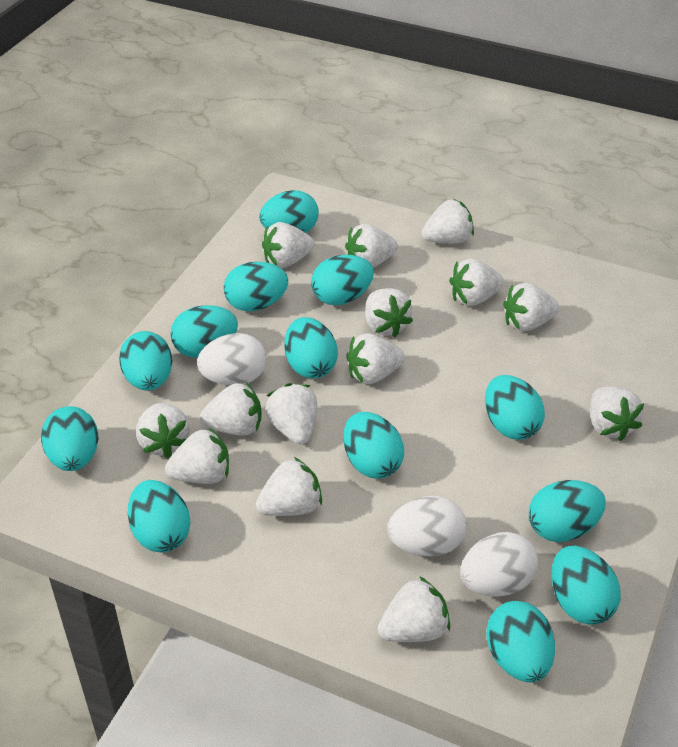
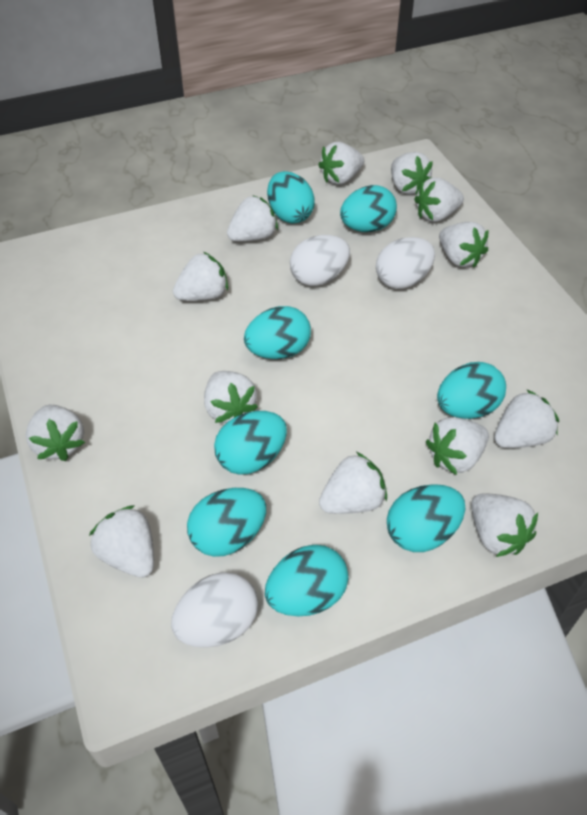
turquoise egg: 13 -> 8
white strawberry: 14 -> 13

